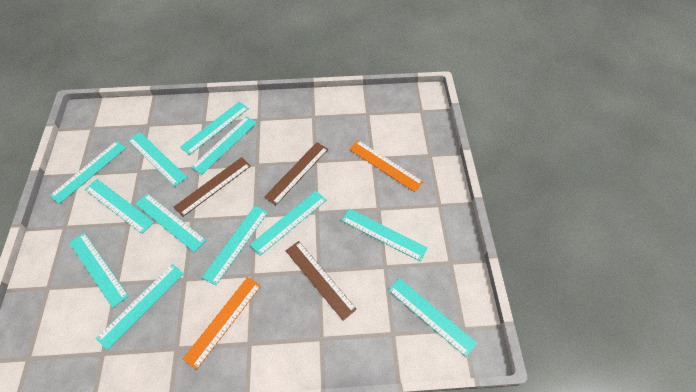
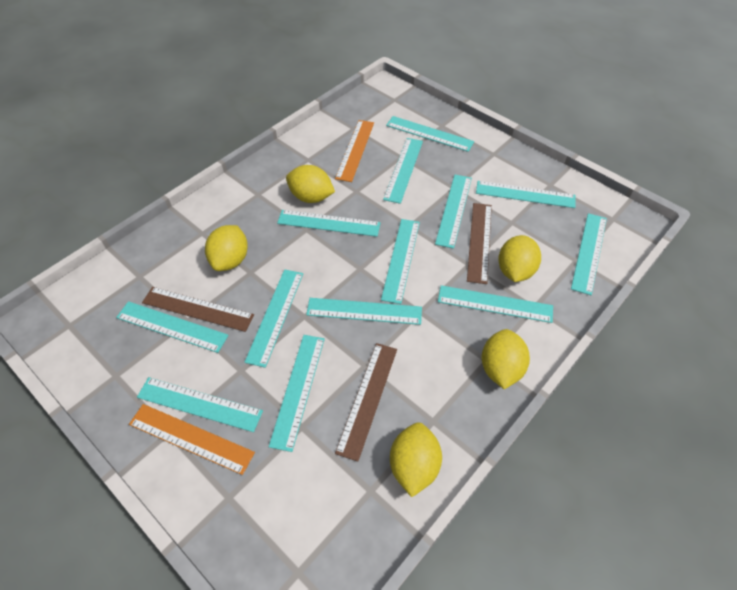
turquoise ruler: 12 -> 13
yellow lemon: 0 -> 5

